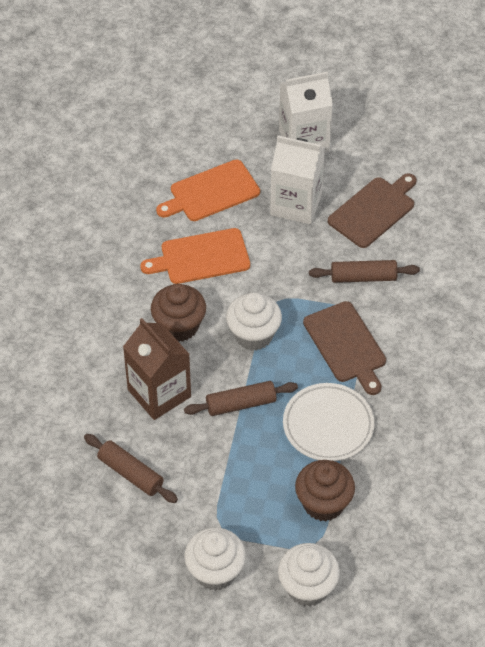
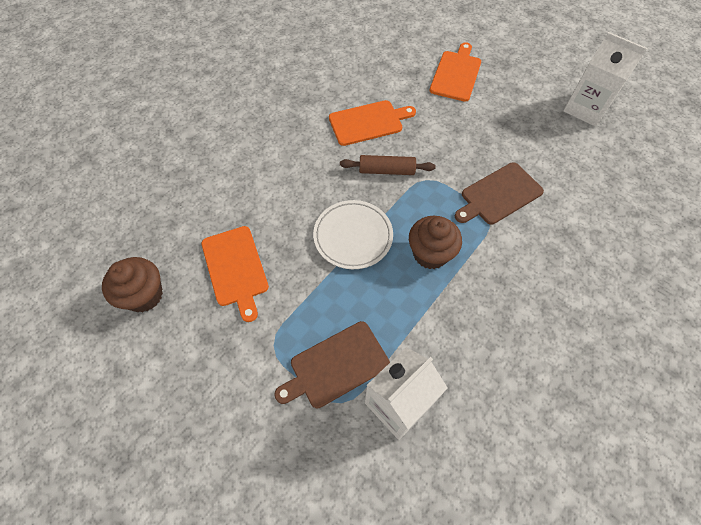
brown carton: 1 -> 0
brown rolling pin: 3 -> 1
orange cutting board: 2 -> 3
white cupcake: 3 -> 0

